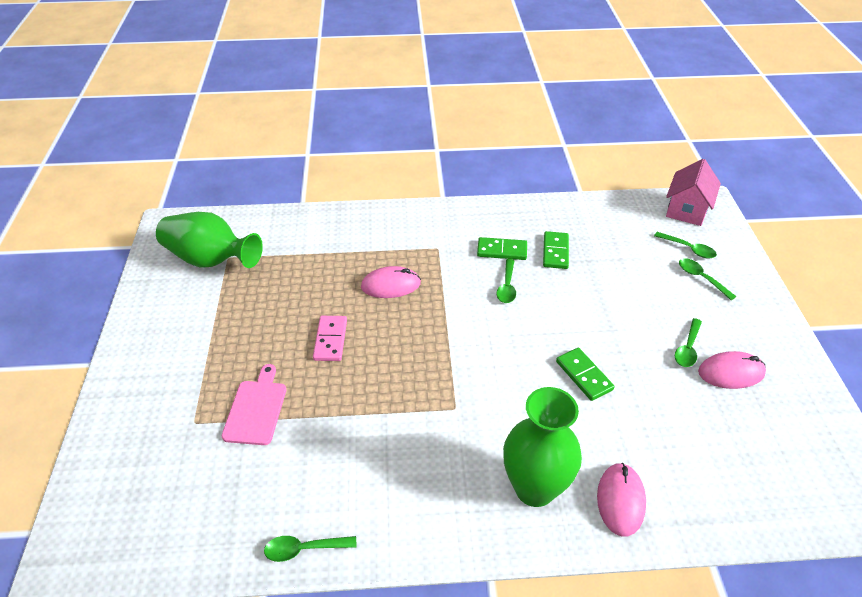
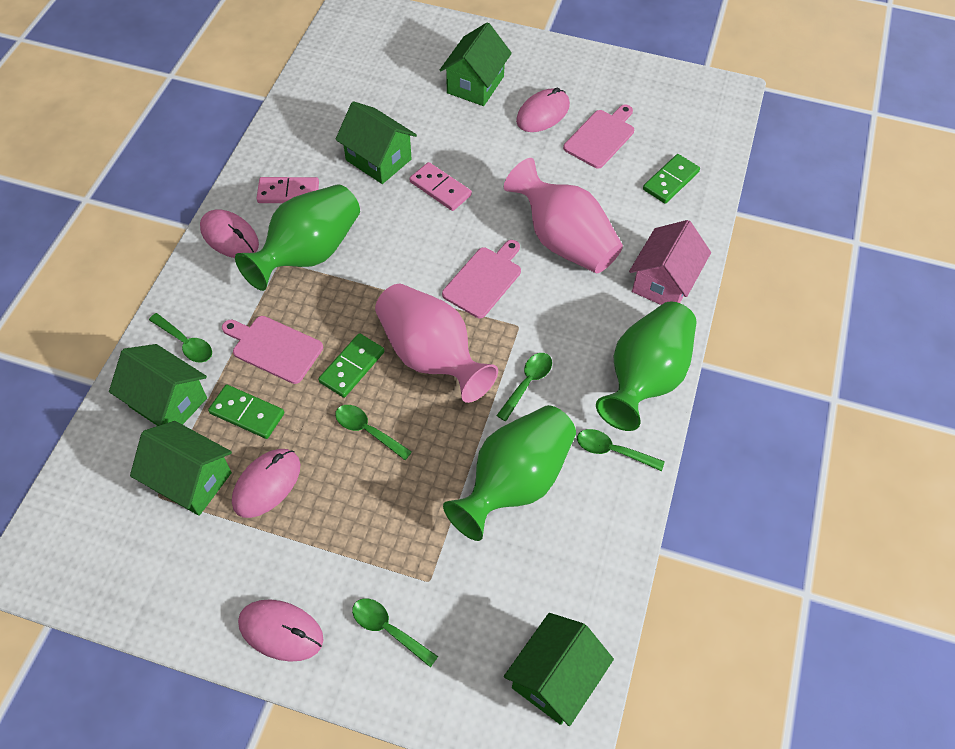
green house: 0 -> 5
green vase: 2 -> 3
pink cutting board: 1 -> 3
pink domino: 1 -> 2
pink mouse: 3 -> 4
pink vase: 0 -> 2

